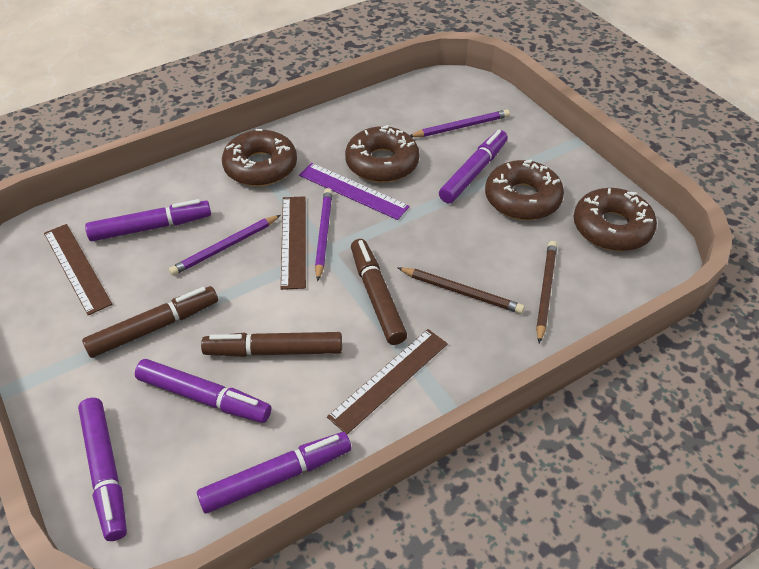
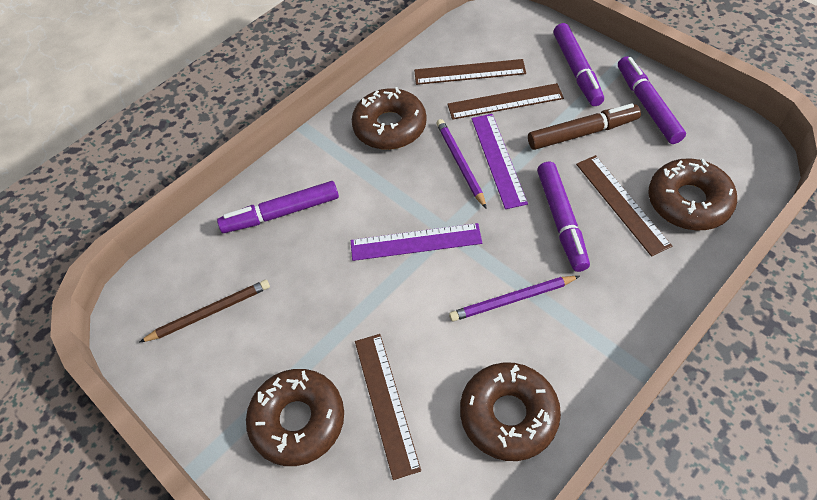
brown marker: 3 -> 1
brown pencil: 2 -> 1
brown ruler: 3 -> 4
purple marker: 5 -> 4
purple pencil: 3 -> 2
purple ruler: 1 -> 2

